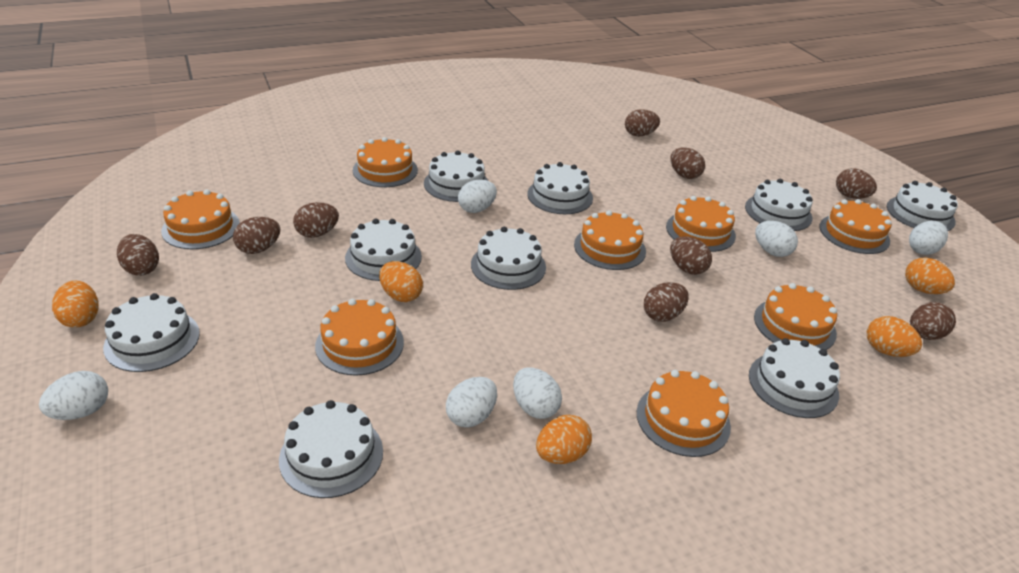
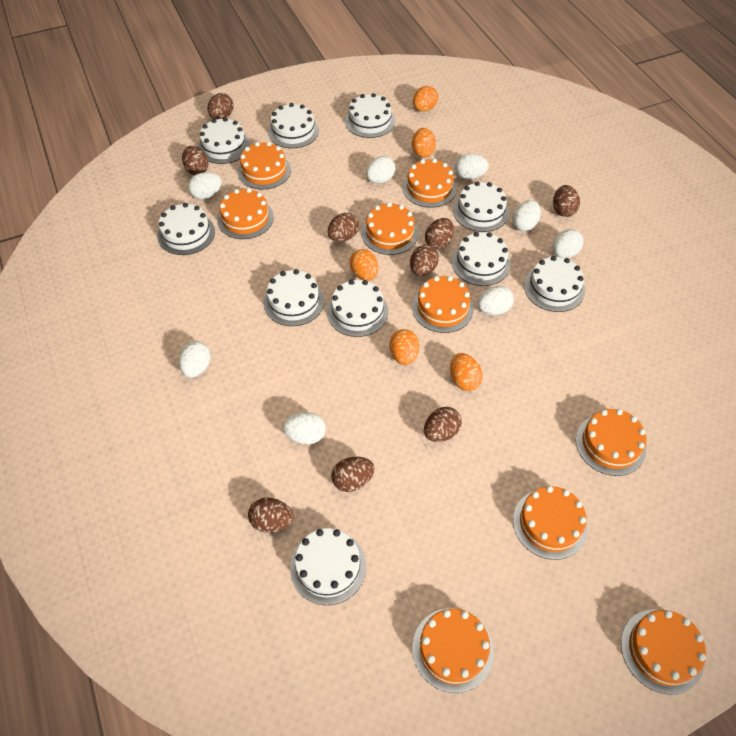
orange cake: 8 -> 9
white cake: 9 -> 10
white egg: 6 -> 8

